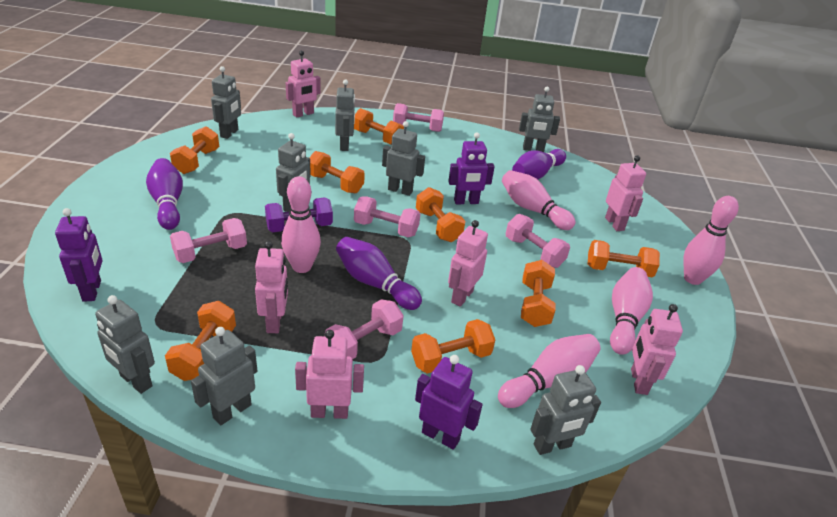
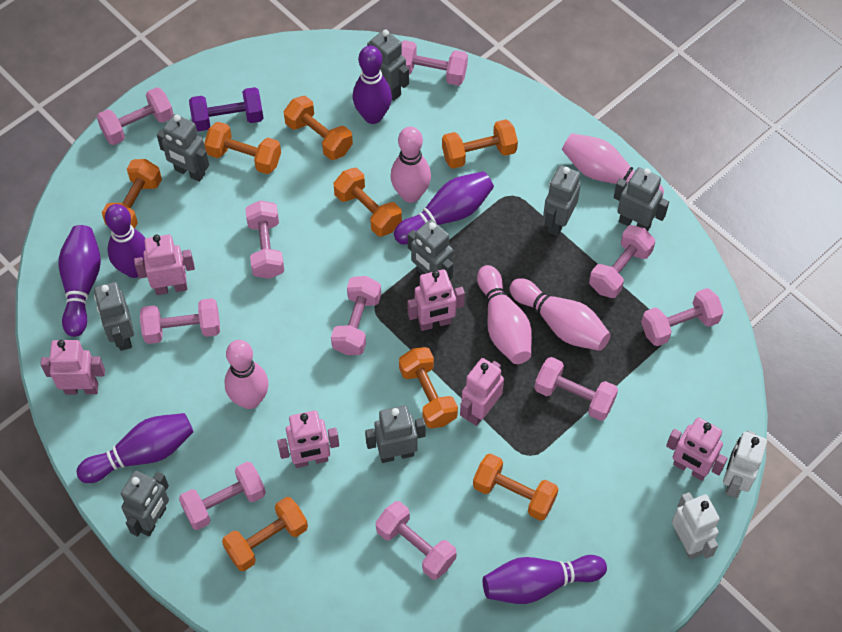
pink dumbbell: 5 -> 10
purple bowling pin: 3 -> 6
purple robot: 3 -> 0
white robot: 0 -> 2

